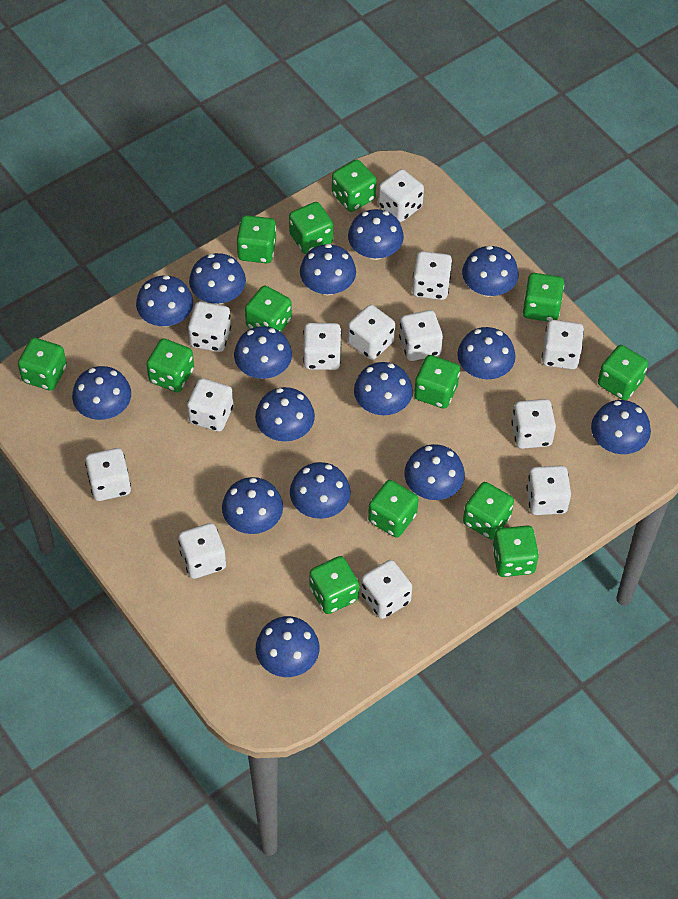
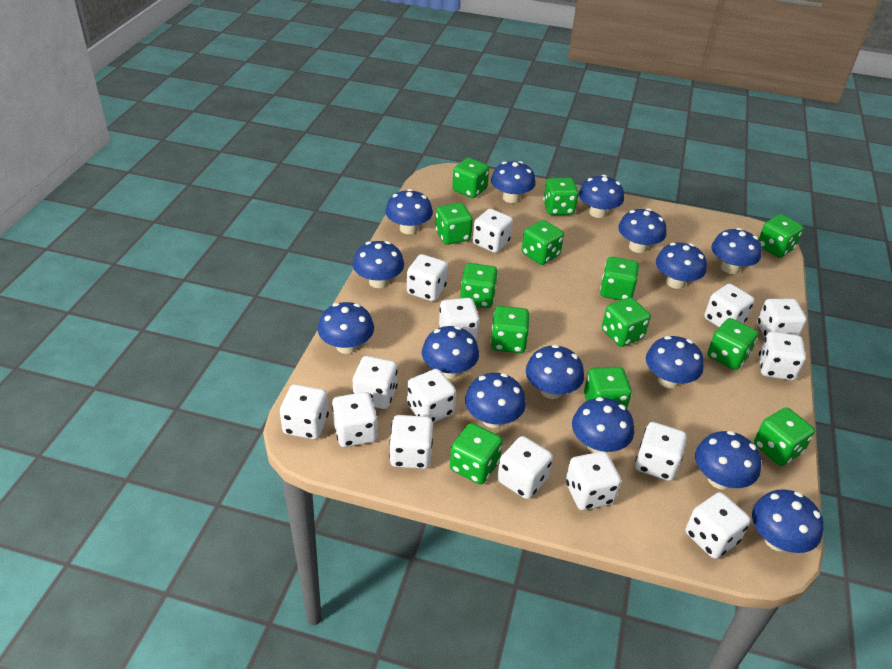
white dice: 13 -> 15

